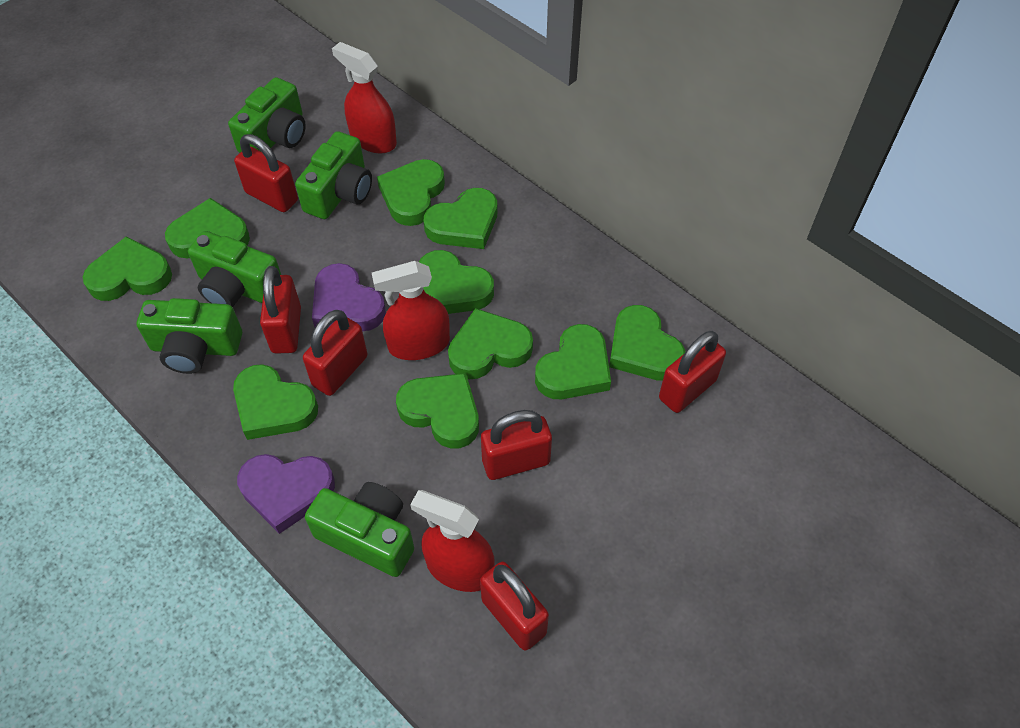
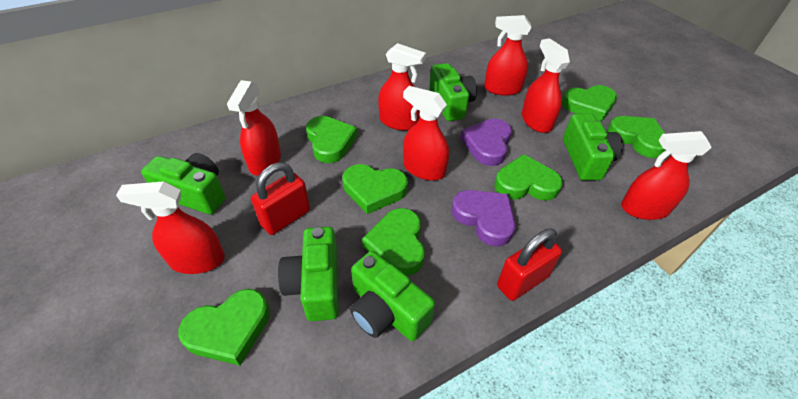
green heart: 10 -> 7
red padlock: 6 -> 2
red spray bottle: 3 -> 7

